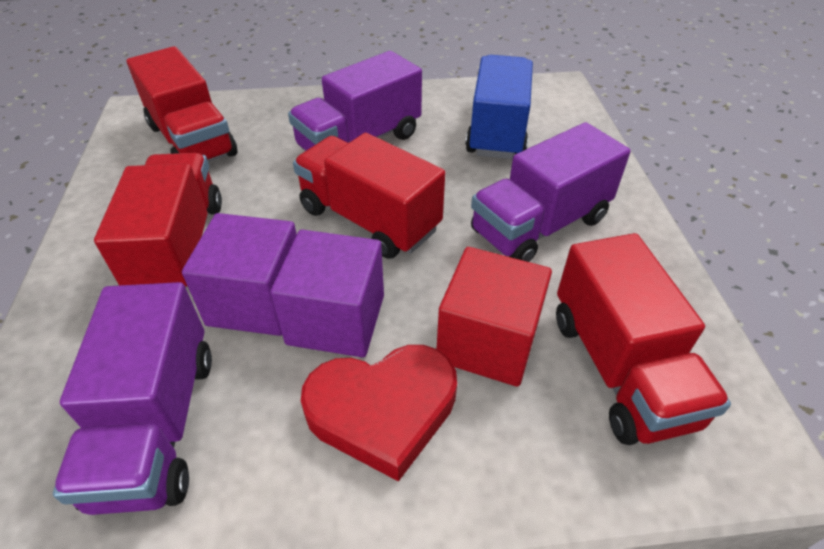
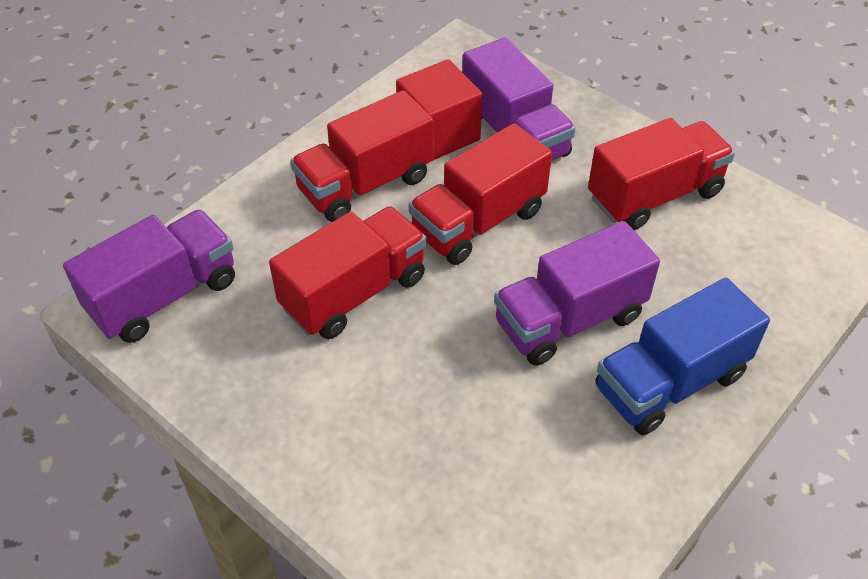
purple cube: 2 -> 0
red heart: 1 -> 0

